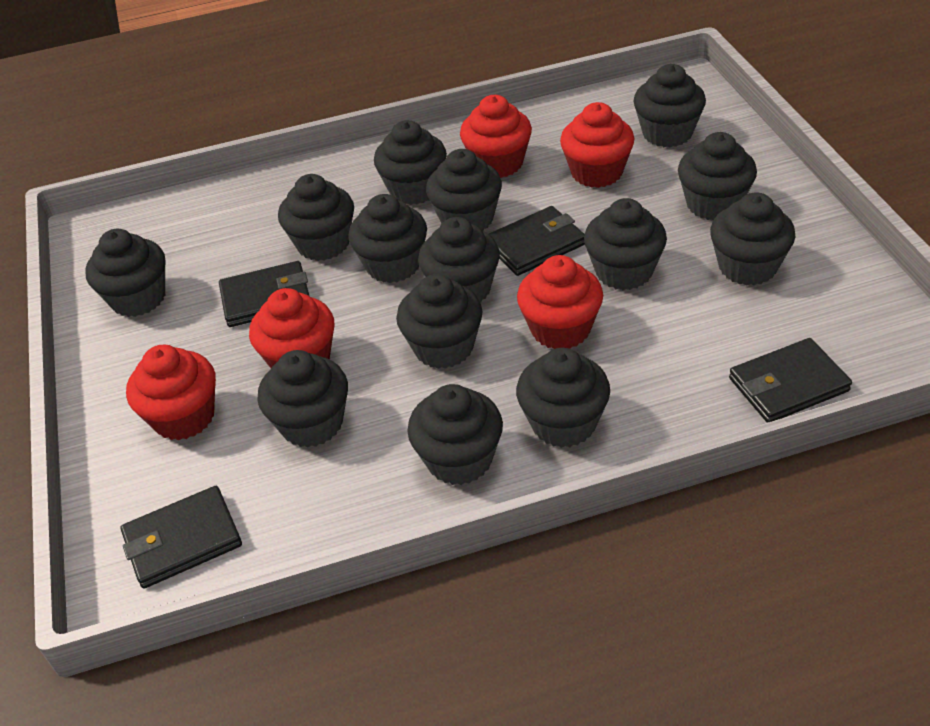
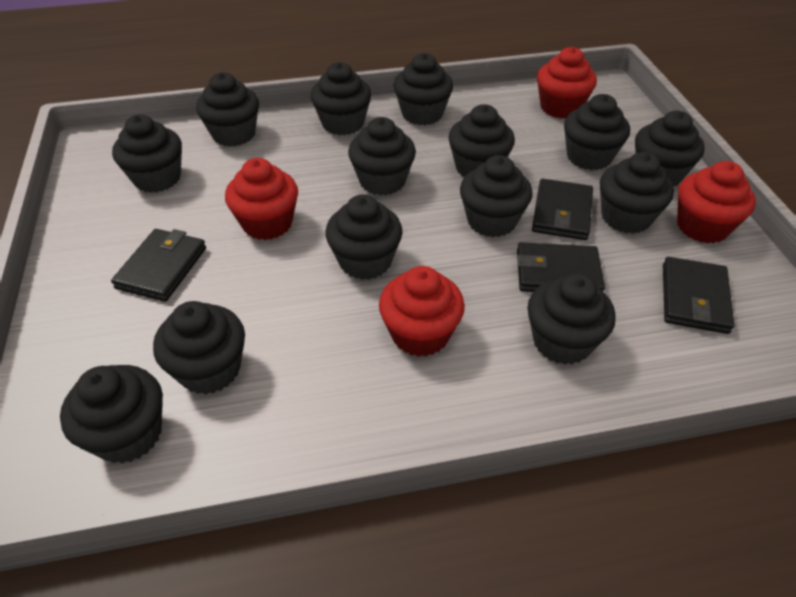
red cupcake: 5 -> 4

